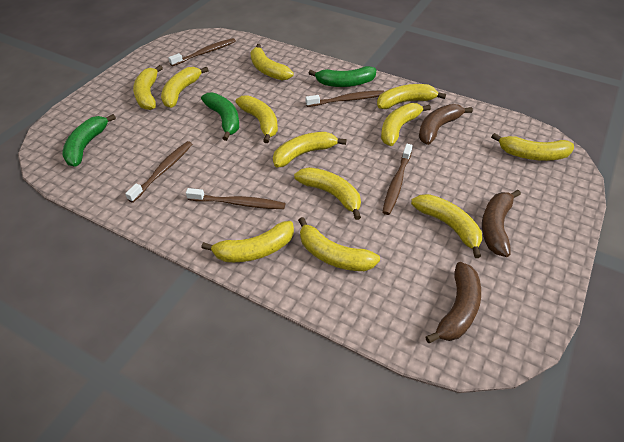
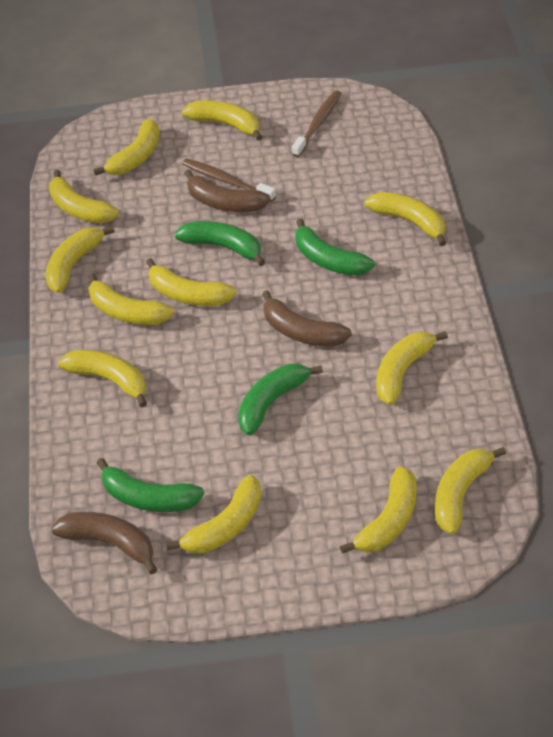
brown toothbrush: 5 -> 2
green banana: 3 -> 4

